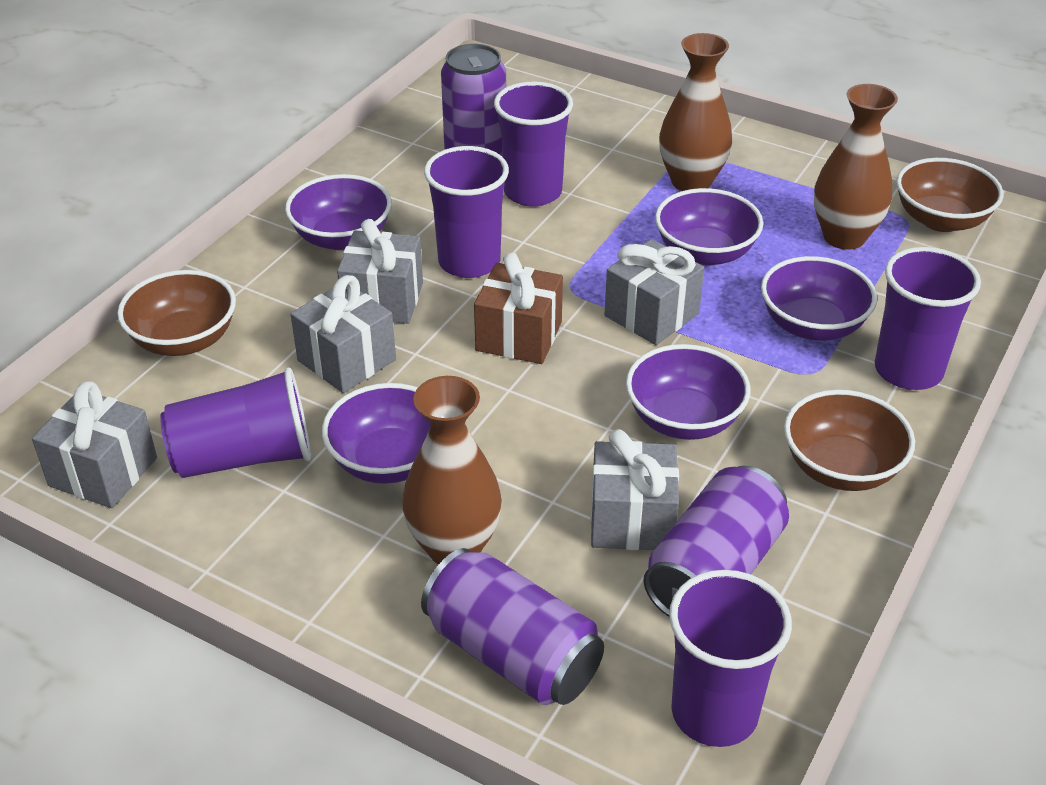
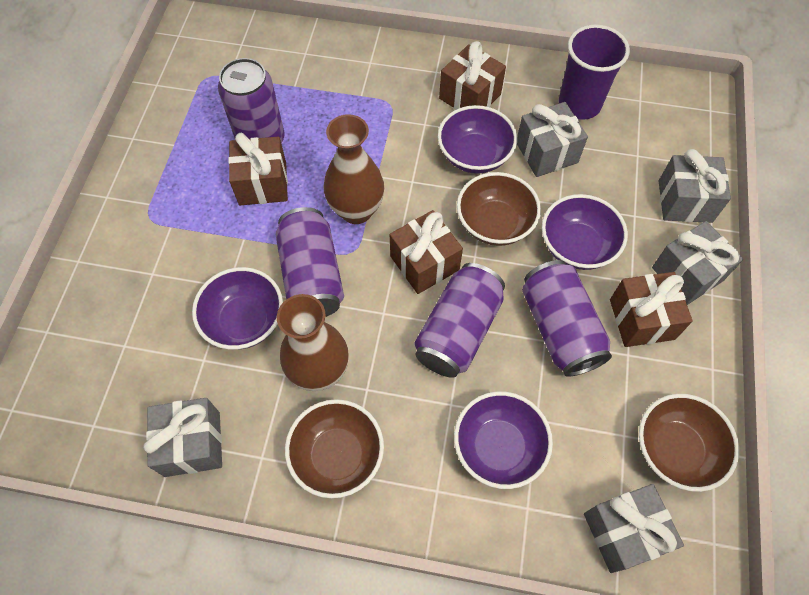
brown gift: 1 -> 4
brown vase: 3 -> 2
purple bowl: 5 -> 4
purple can: 3 -> 4
purple cup: 5 -> 1

